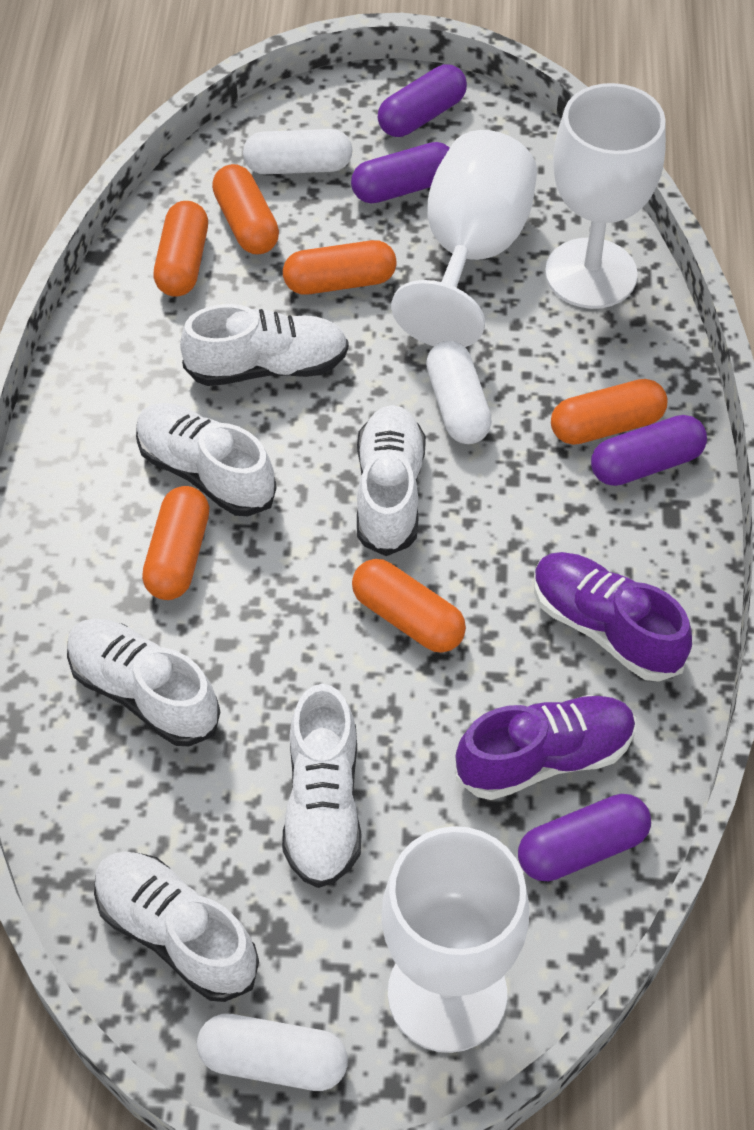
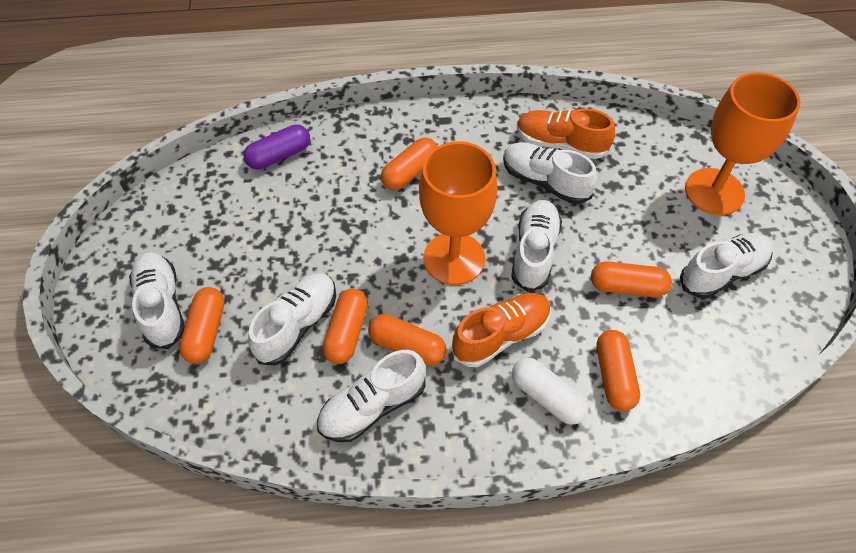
orange goblet: 0 -> 2
orange shoe: 0 -> 2
purple capsule: 4 -> 1
purple shoe: 2 -> 0
white capsule: 3 -> 1
white goblet: 3 -> 0

